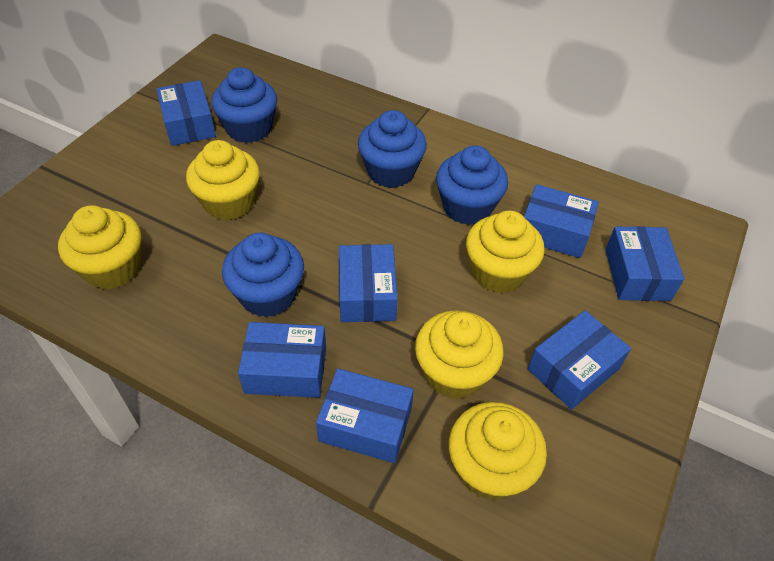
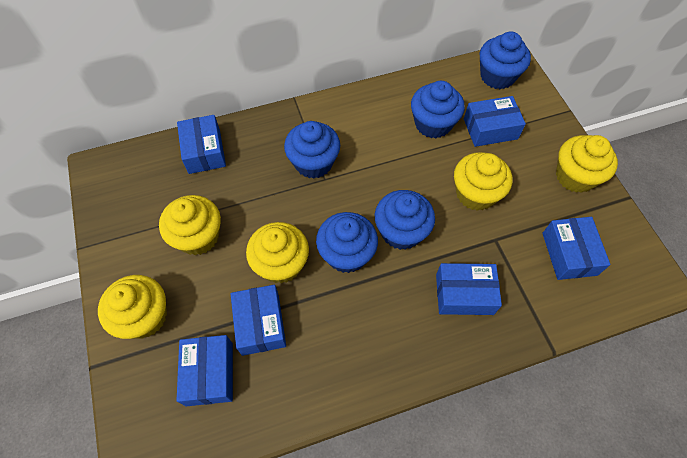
blue box: 7 -> 6
blue cupcake: 4 -> 5

